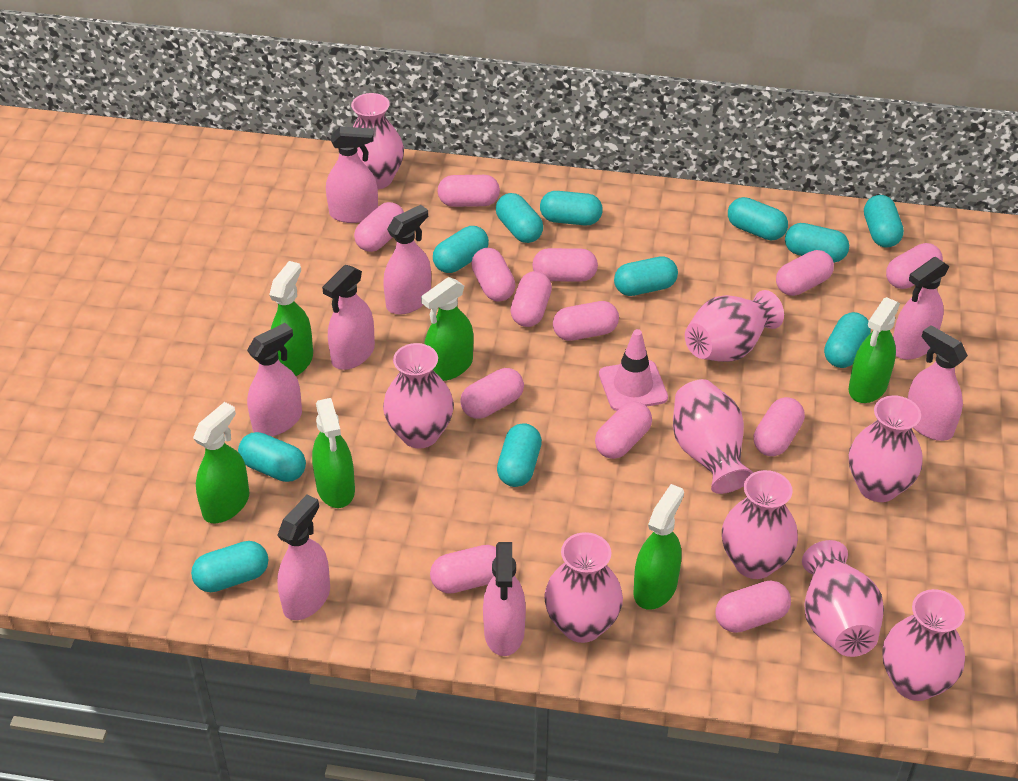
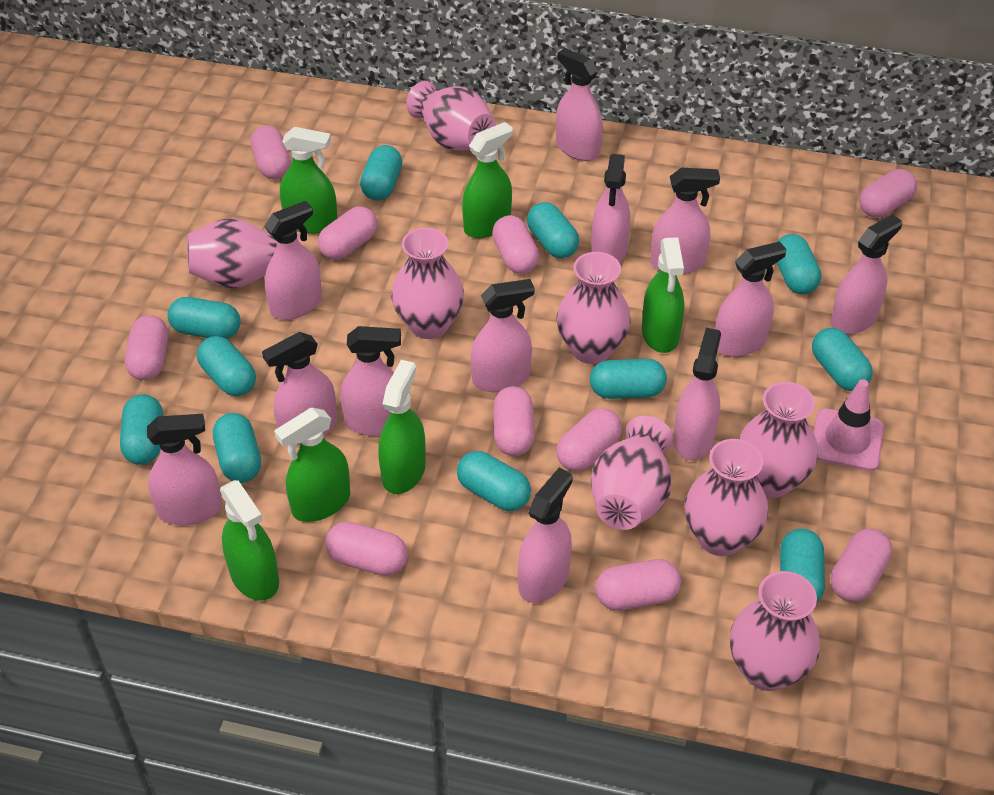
pink capsule: 13 -> 10
pink spray bottle: 8 -> 12
pink vase: 9 -> 8

